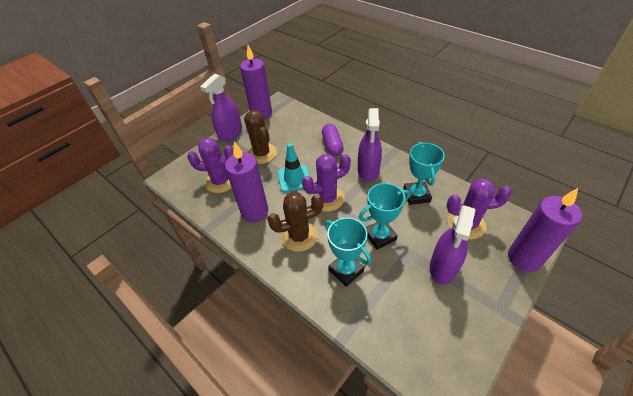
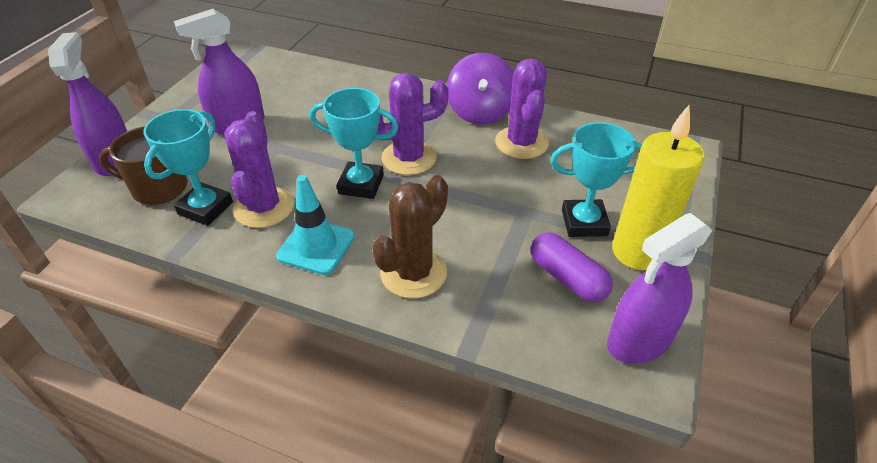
brown cactus: 2 -> 1
brown mug: 0 -> 1
purple candle: 3 -> 0
purple spinning top: 0 -> 1
yellow candle: 0 -> 1

